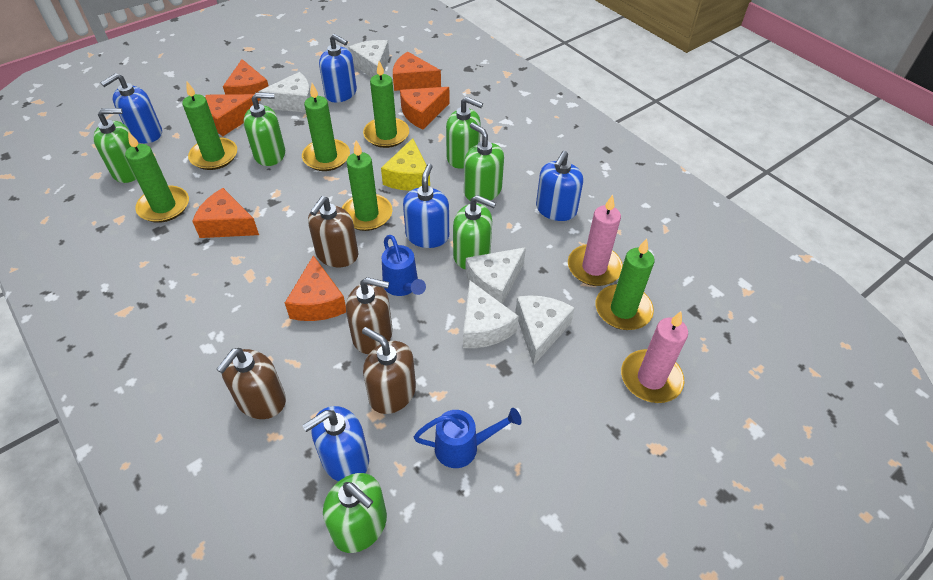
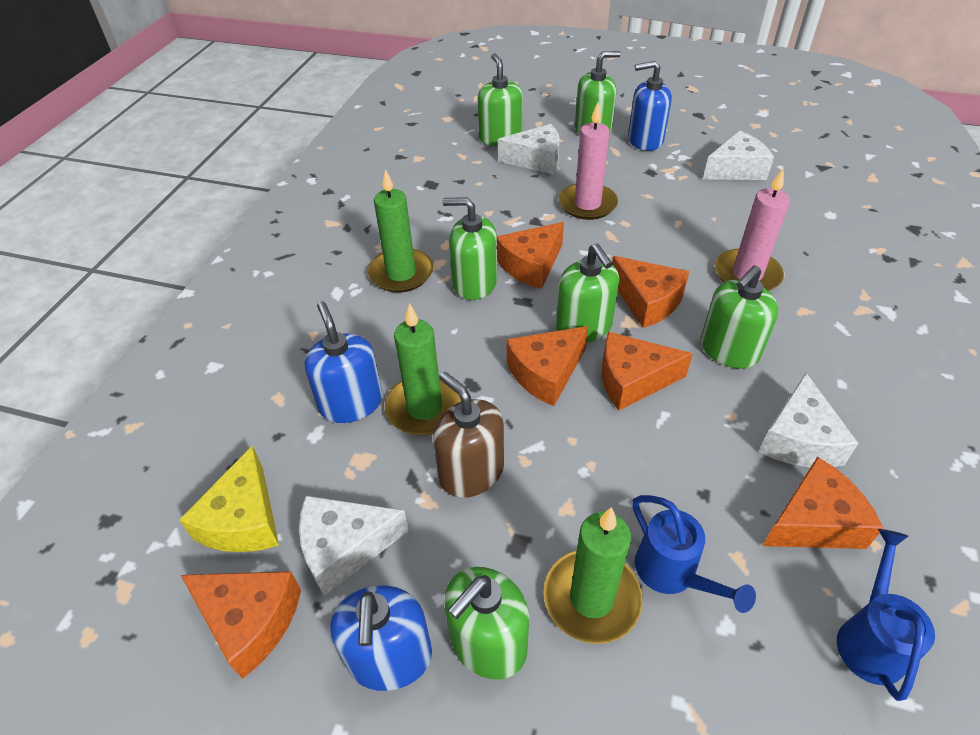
blue soap dispenser: 5 -> 3
brown soap dispenser: 4 -> 1
green candle: 6 -> 3
white cheese: 5 -> 4

